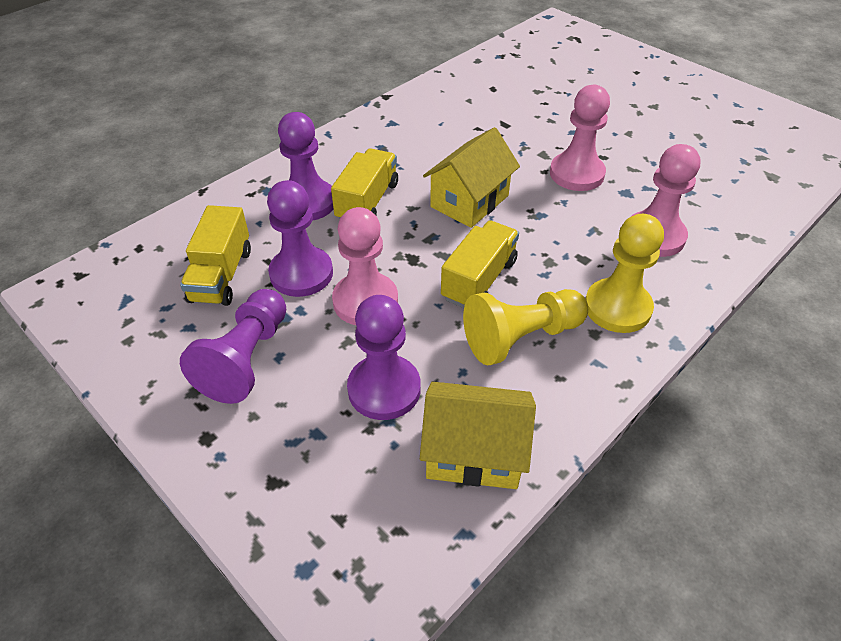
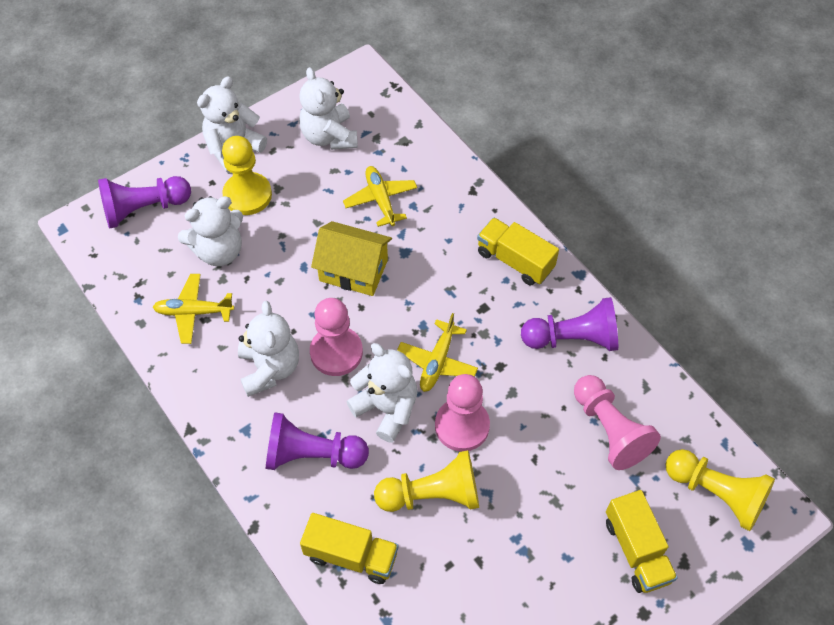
purple pawn: 4 -> 3
white teddy bear: 0 -> 5
yellow house: 2 -> 1
yellow pawn: 2 -> 3
yellow plane: 0 -> 3

